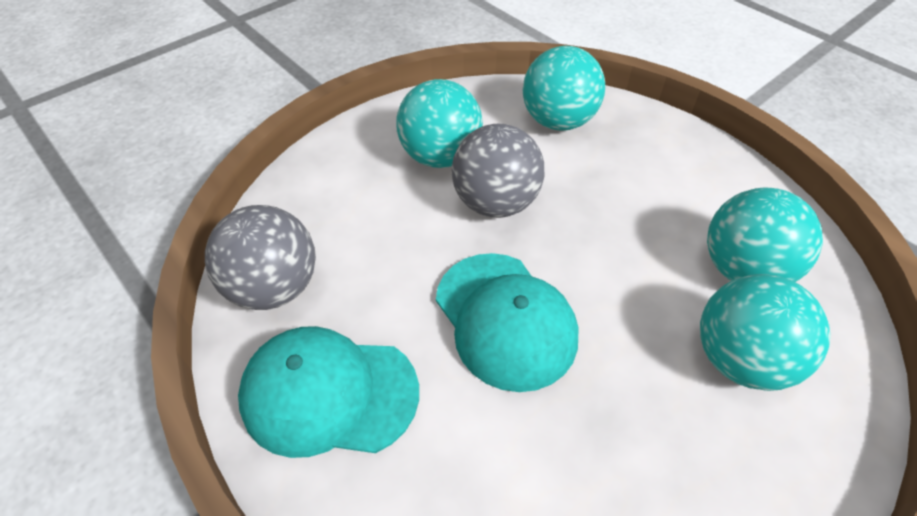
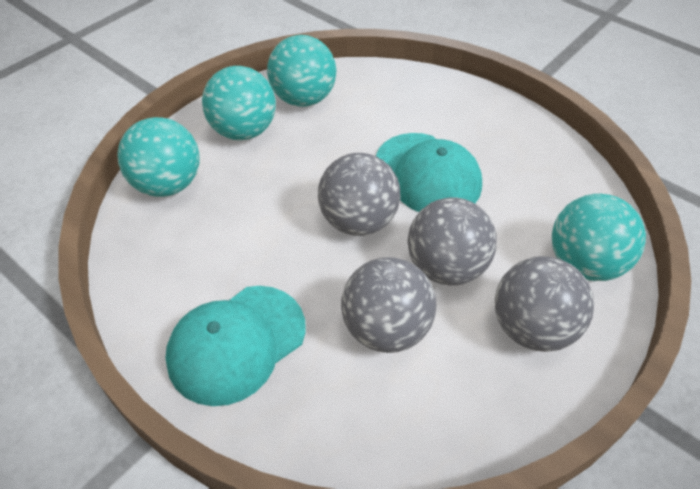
grey ball: 2 -> 4

